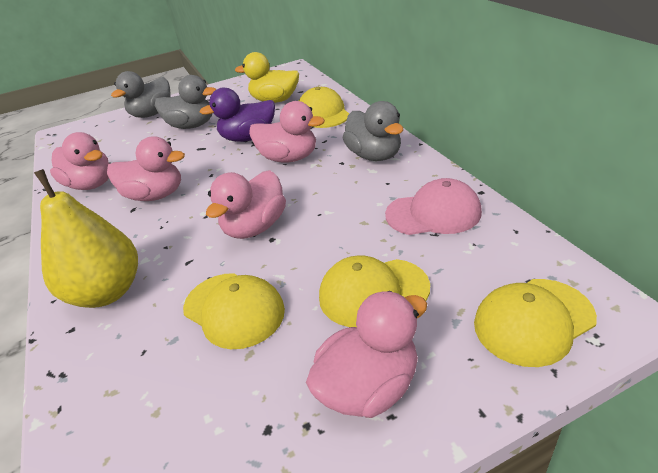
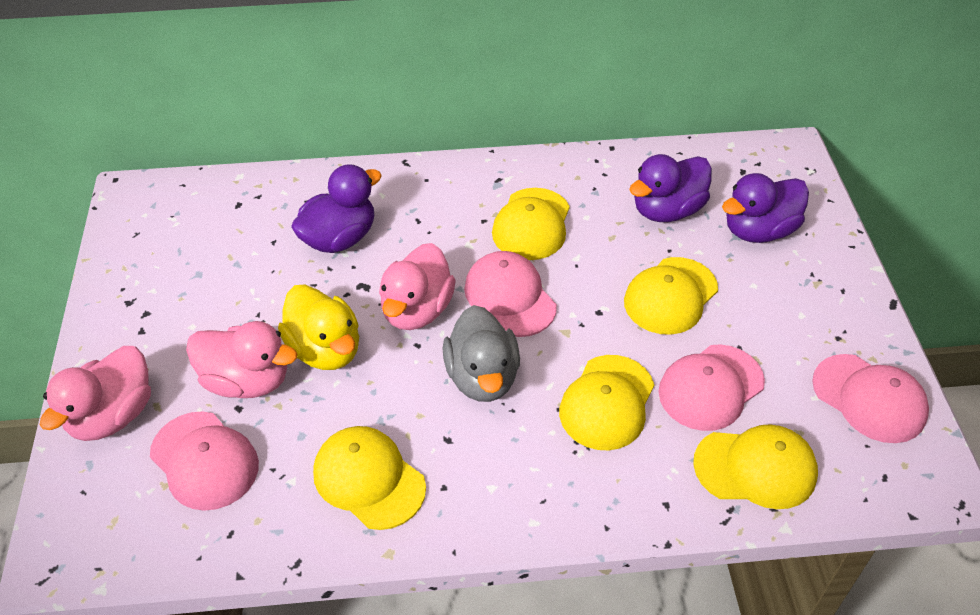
grey duck: 3 -> 1
pink cap: 1 -> 4
pink duck: 5 -> 3
purple duck: 1 -> 3
yellow cap: 4 -> 5
yellow pear: 1 -> 0

